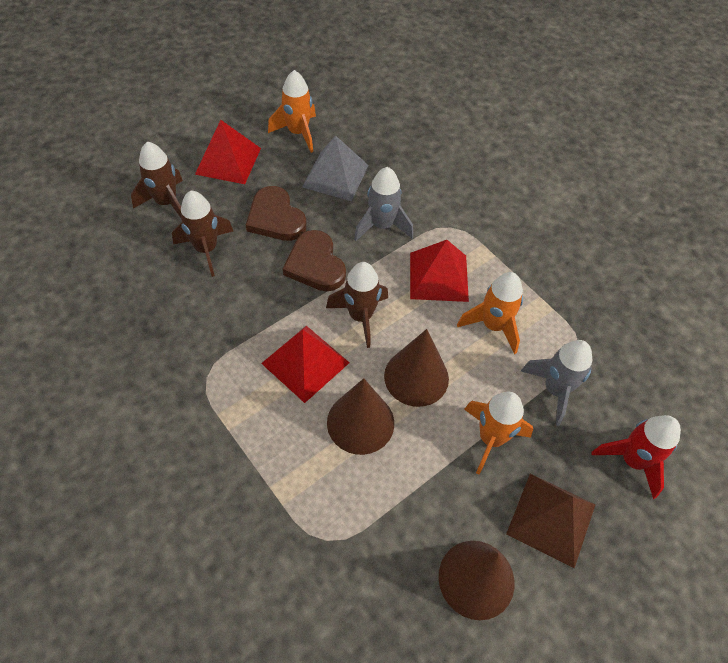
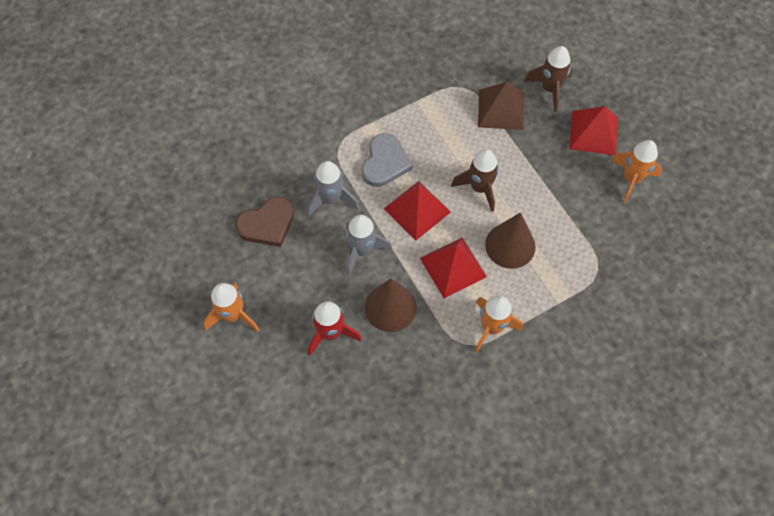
brown cone: 3 -> 2
brown heart: 2 -> 1
brown rocket: 3 -> 2
grey heart: 0 -> 1
grey pyramid: 1 -> 0

